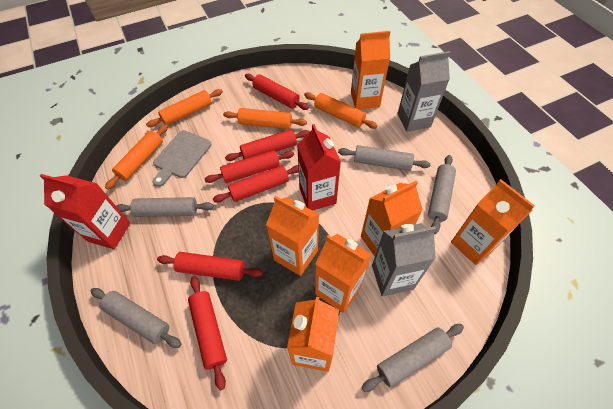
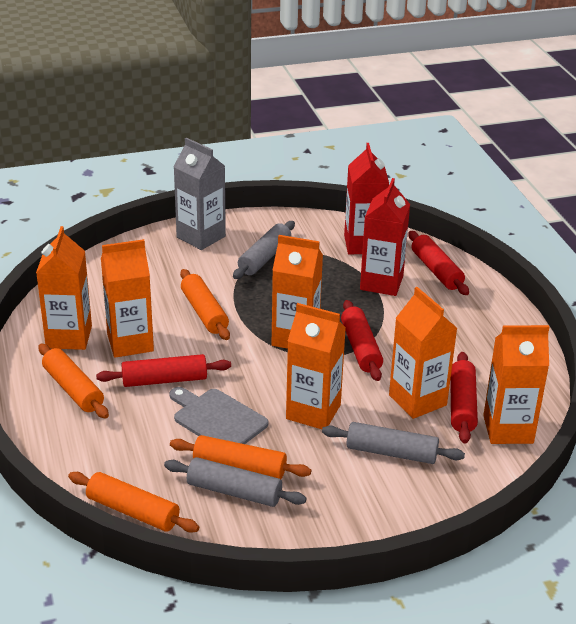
grey carton: 2 -> 1
grey rolling pin: 5 -> 3
red rolling pin: 6 -> 4

